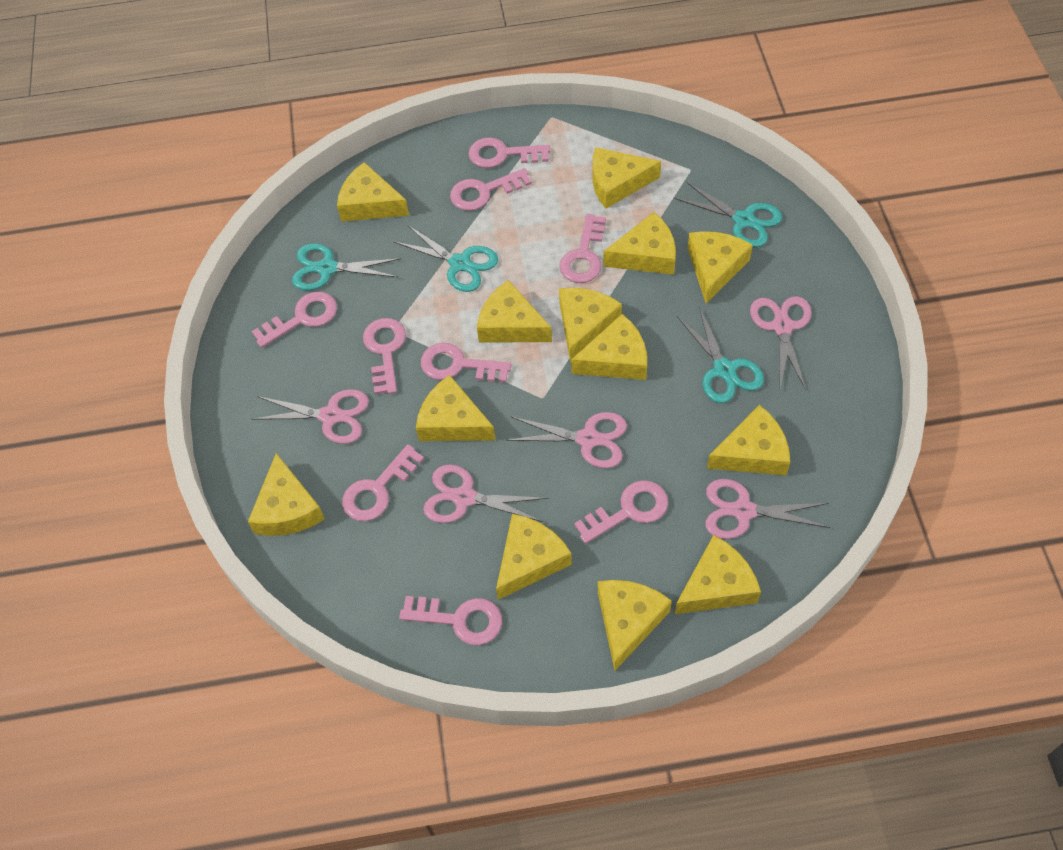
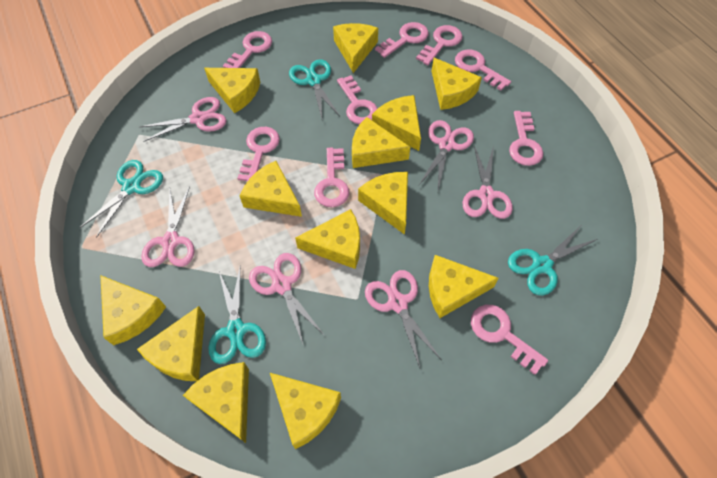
pink scissors: 5 -> 6

